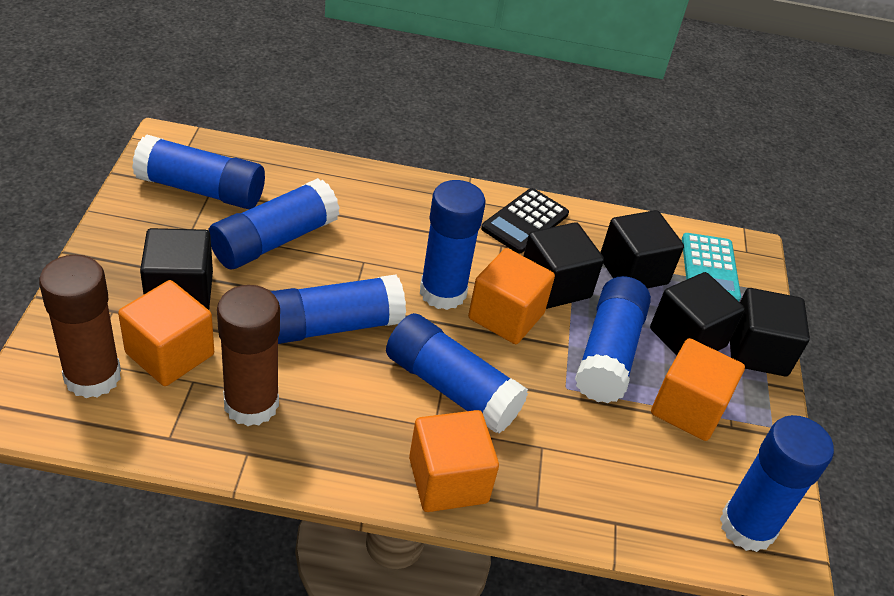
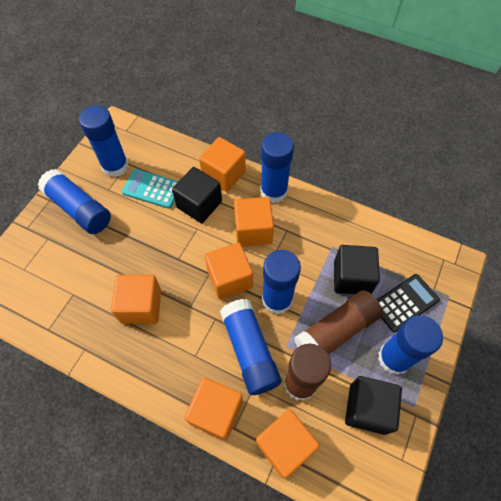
black cube: 5 -> 3
blue glue stick: 7 -> 6
orange cube: 4 -> 6

